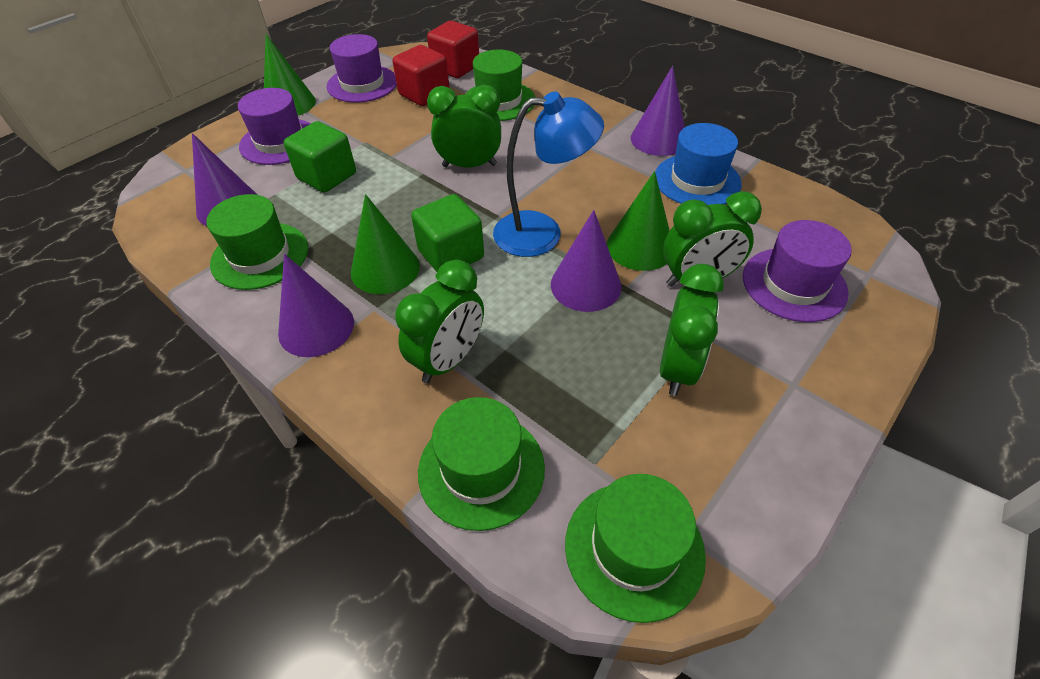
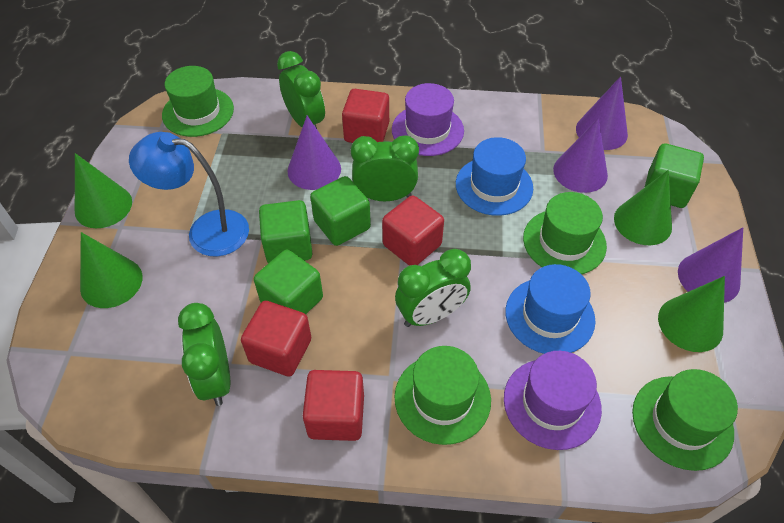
blue hat: 1 -> 2
green cone: 3 -> 4
green cube: 2 -> 4
purple hat: 3 -> 2
red cube: 2 -> 4

